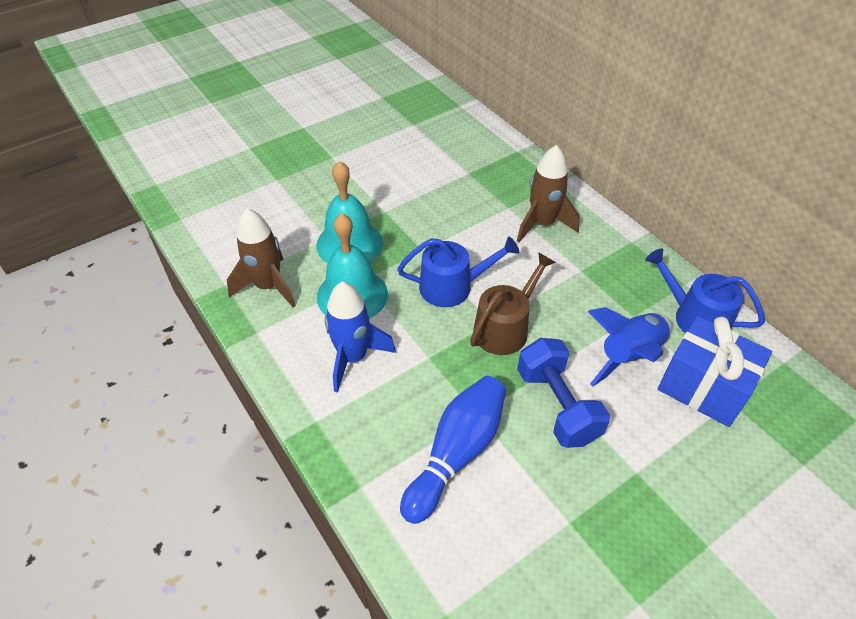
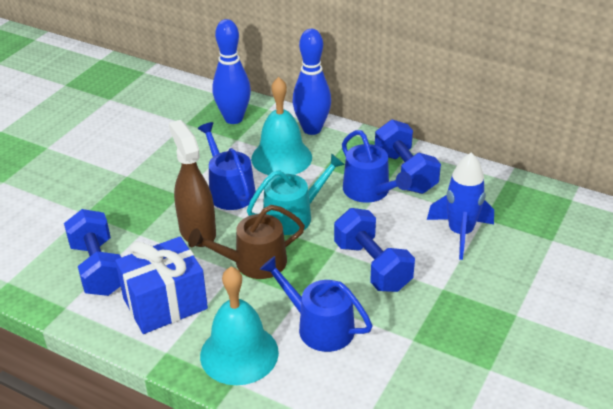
blue bowling pin: 1 -> 2
blue dumbbell: 1 -> 3
blue rocket: 2 -> 1
blue watering can: 2 -> 3
brown rocket: 2 -> 0
brown spray bottle: 0 -> 1
turquoise watering can: 0 -> 1

